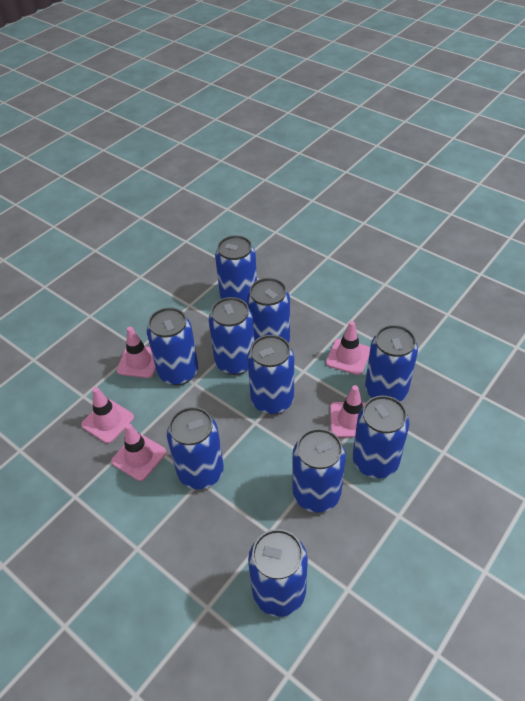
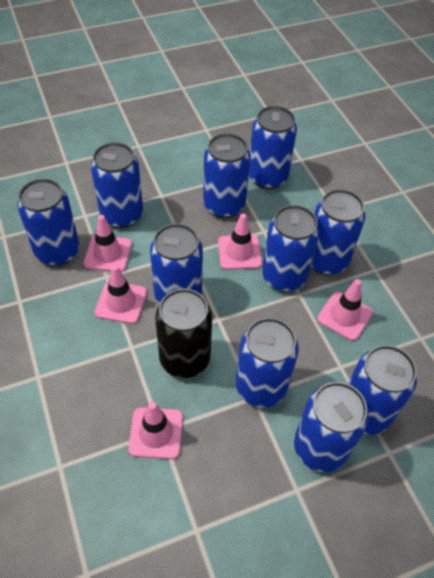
black can: 0 -> 1

